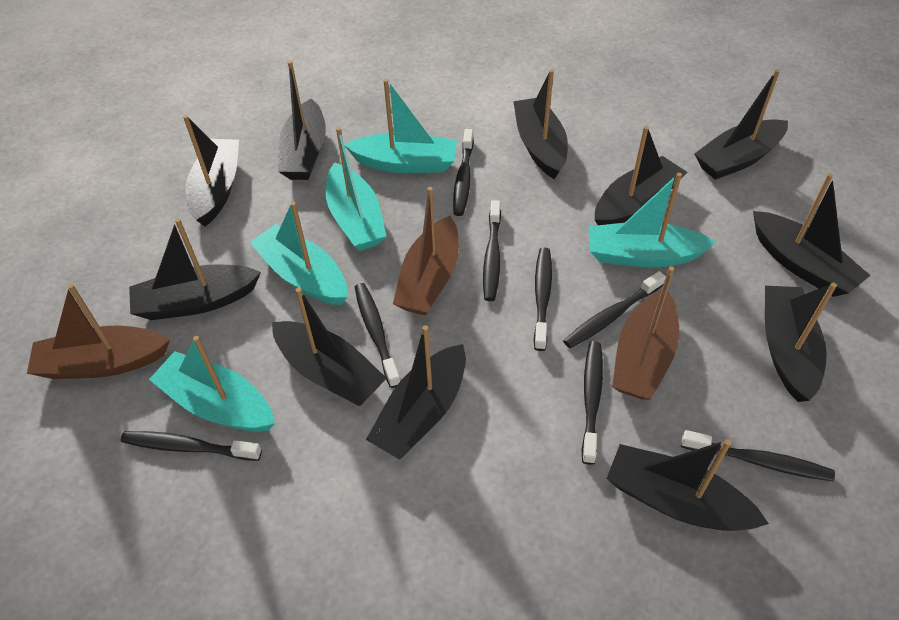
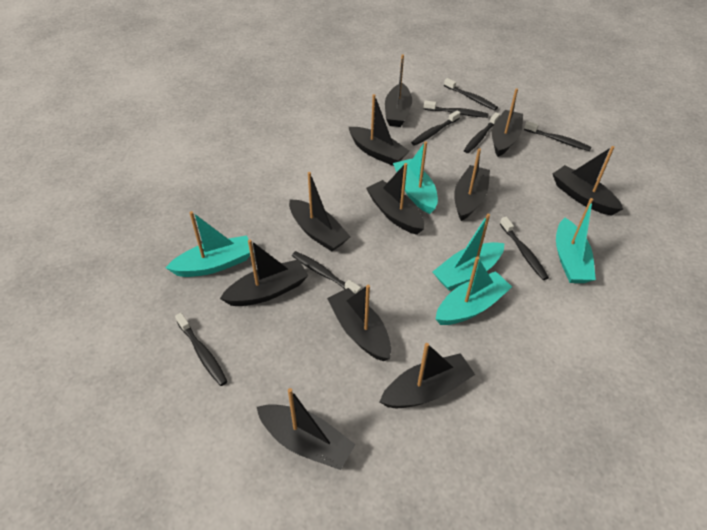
brown boat: 3 -> 0

